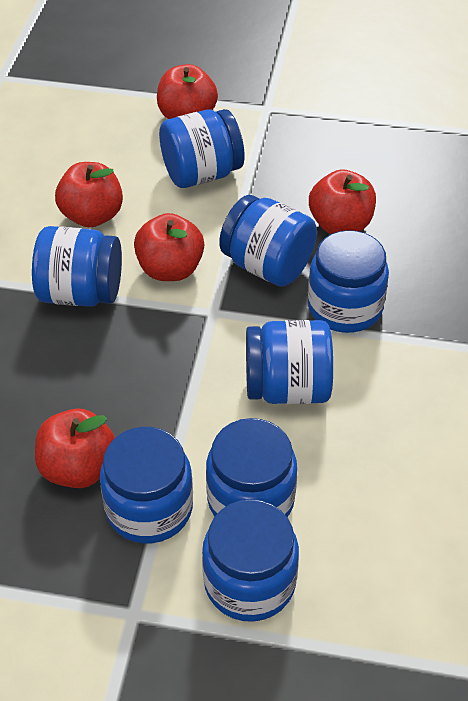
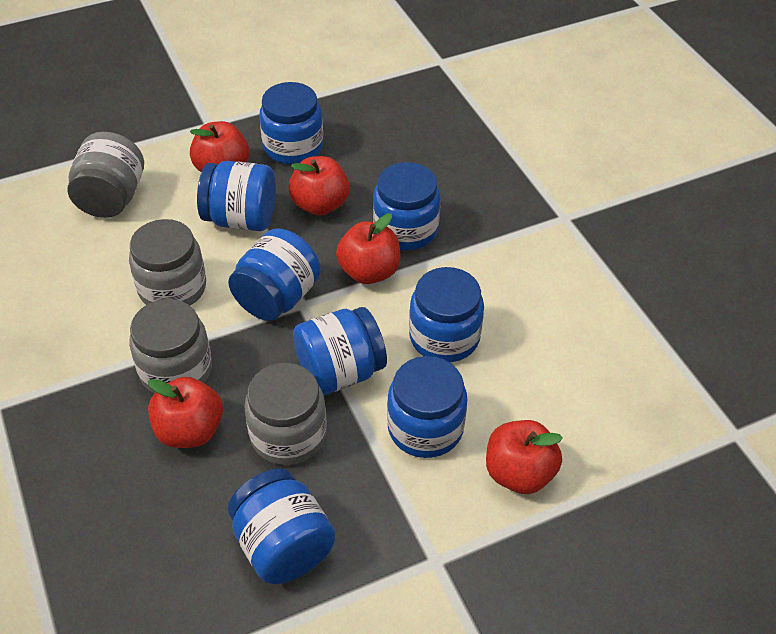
grey jar: 0 -> 4

